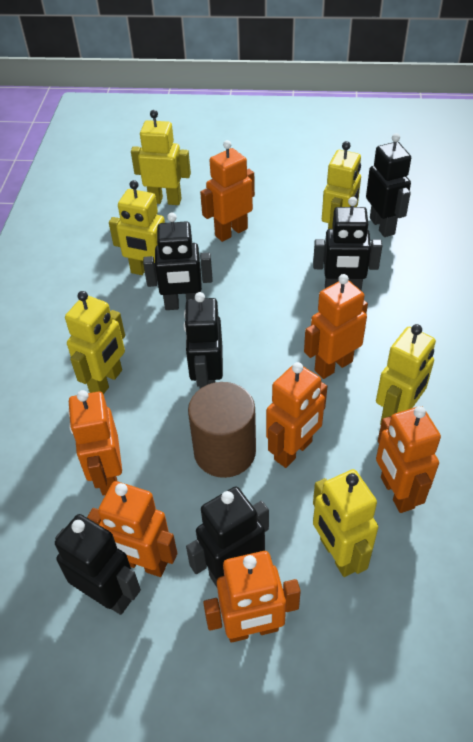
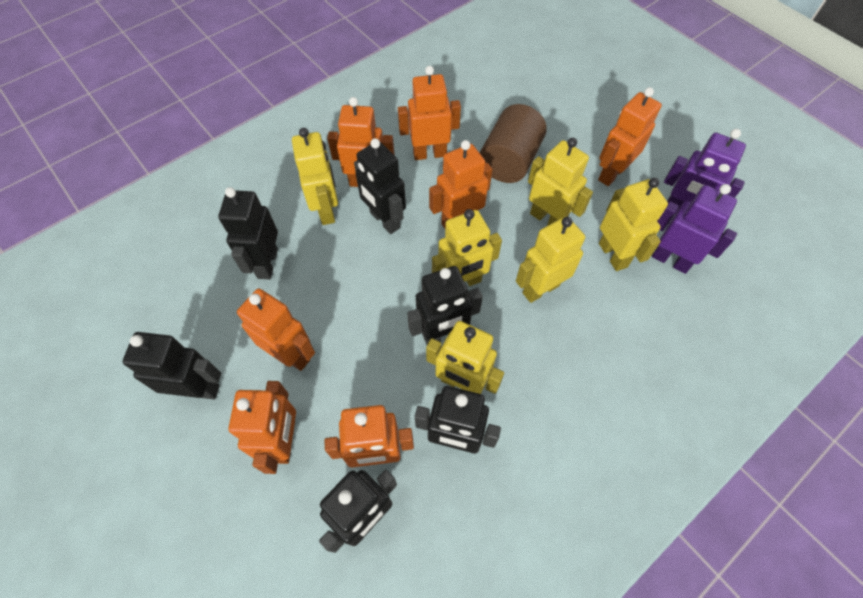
purple robot: 0 -> 2

